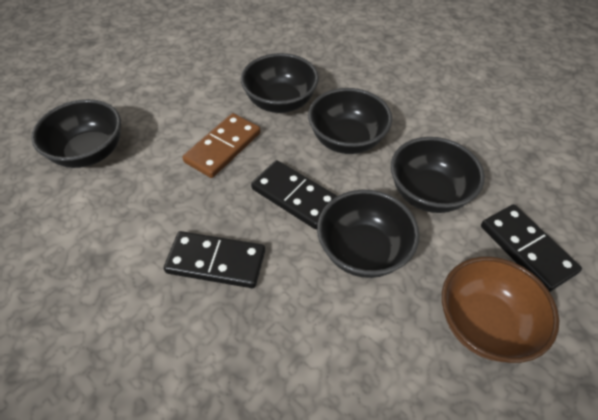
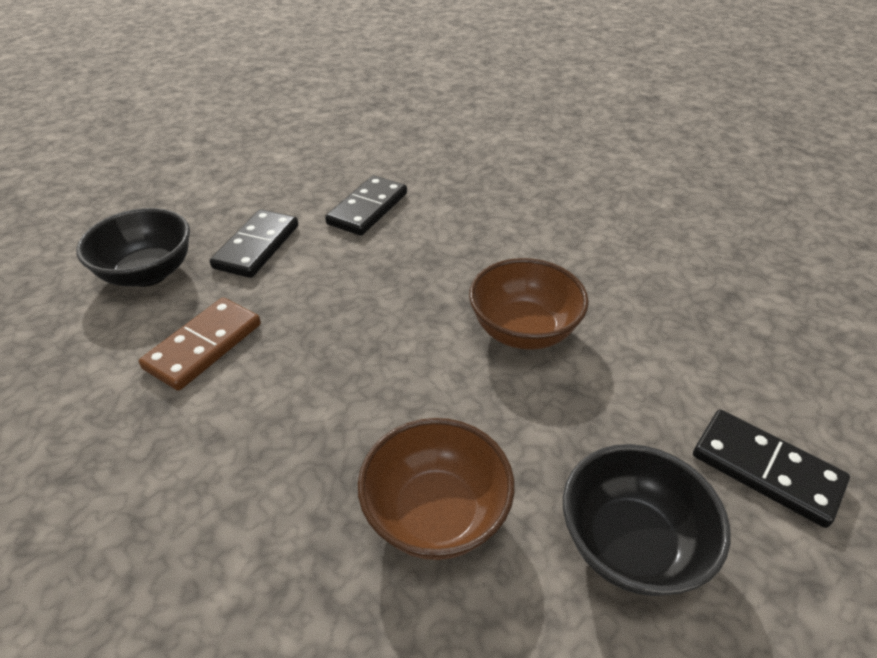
black bowl: 5 -> 2
brown bowl: 1 -> 2

